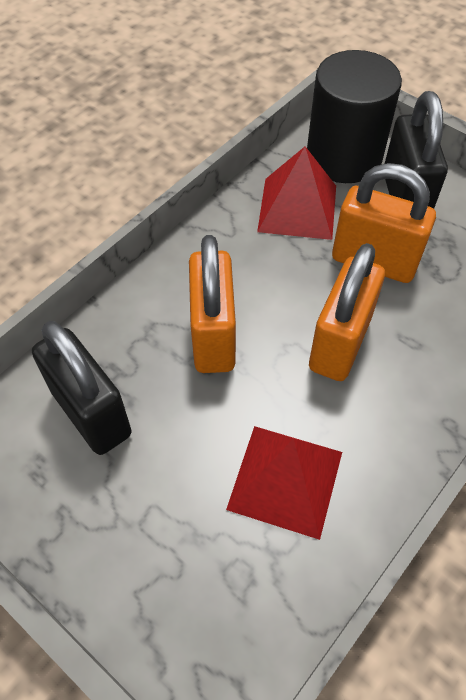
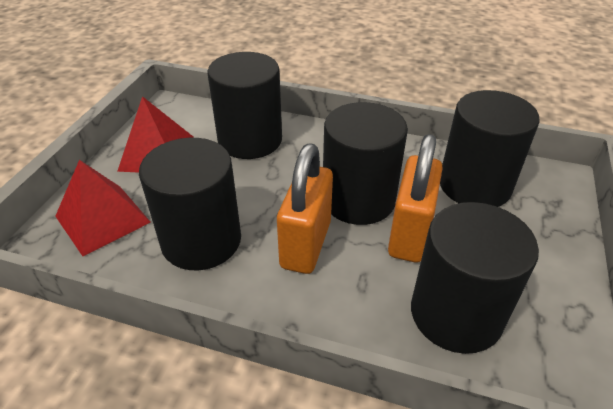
black cylinder: 1 -> 5
black padlock: 2 -> 0
orange padlock: 3 -> 2

